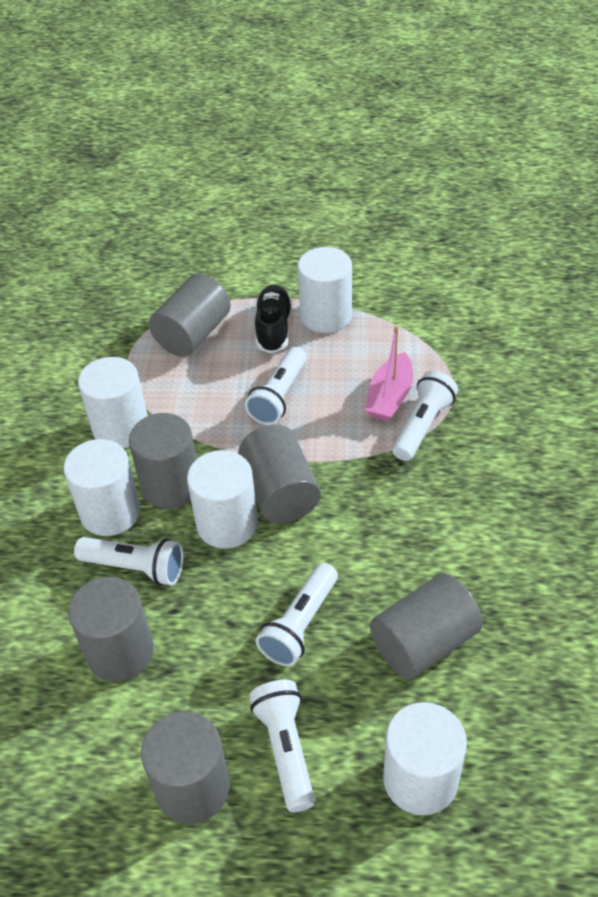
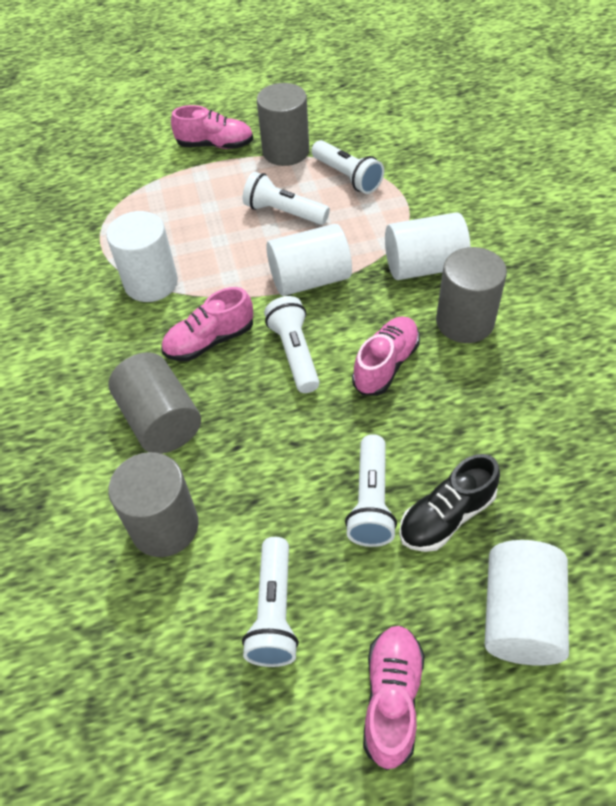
grey cylinder: 6 -> 4
pink boat: 1 -> 0
pink shoe: 0 -> 4
white cylinder: 5 -> 4

